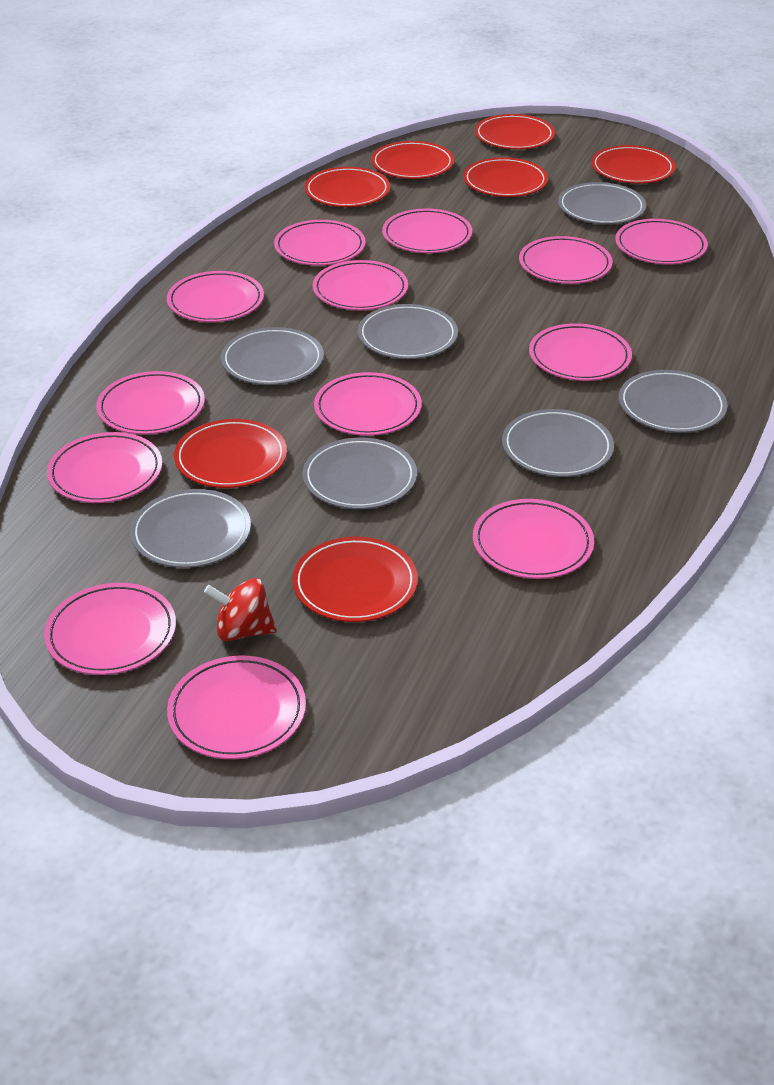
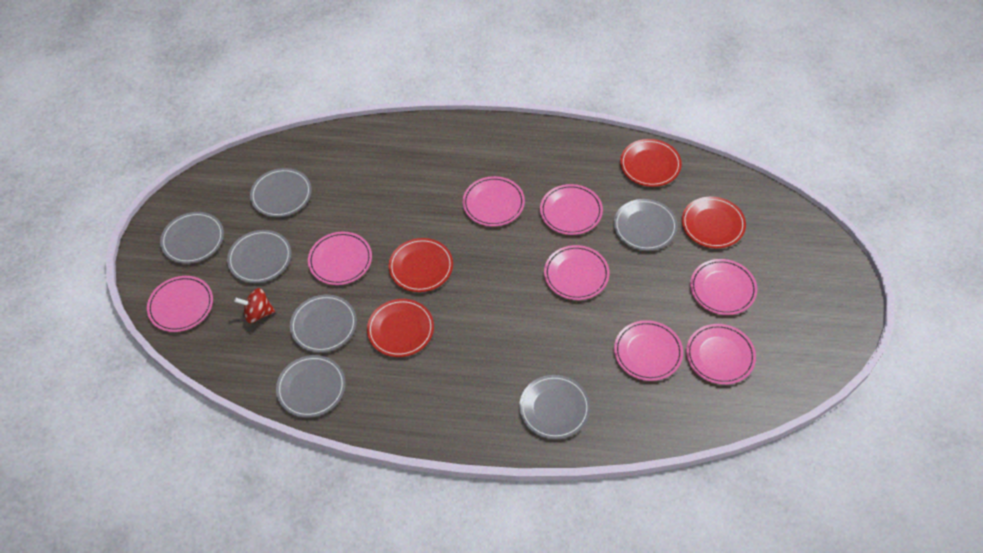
pink plate: 13 -> 8
red plate: 7 -> 4

